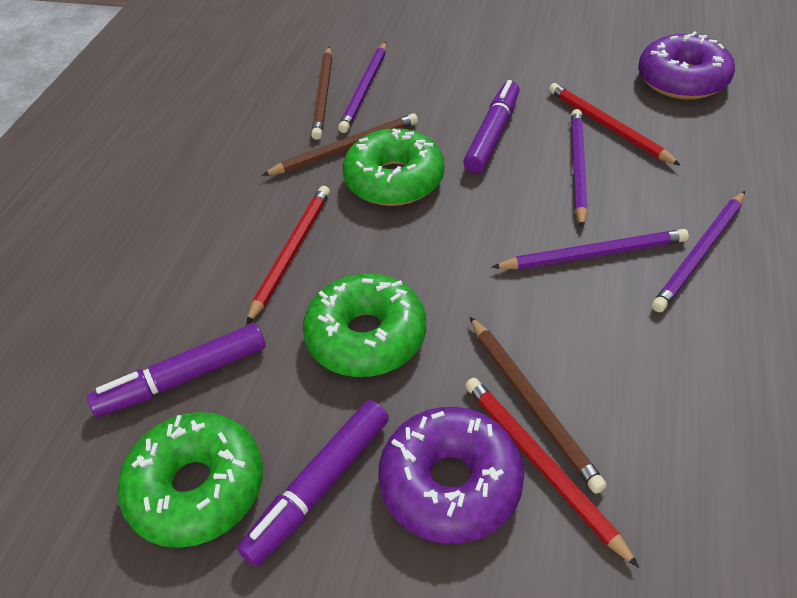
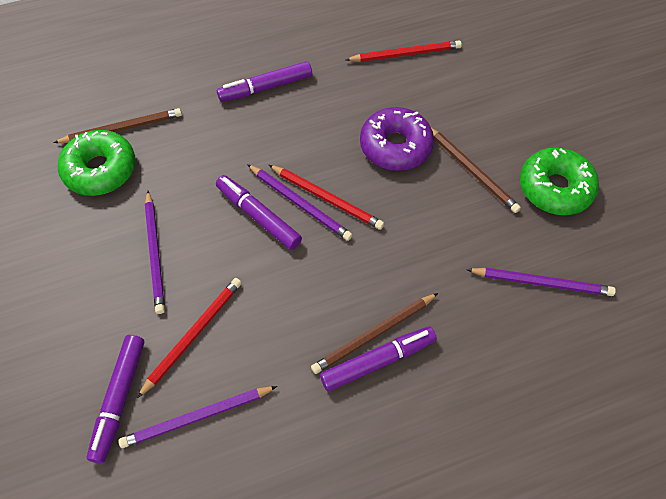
green donut: 3 -> 2
purple donut: 2 -> 1
purple marker: 3 -> 4

